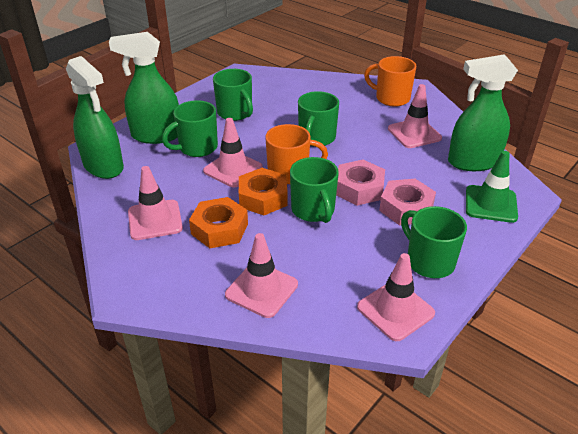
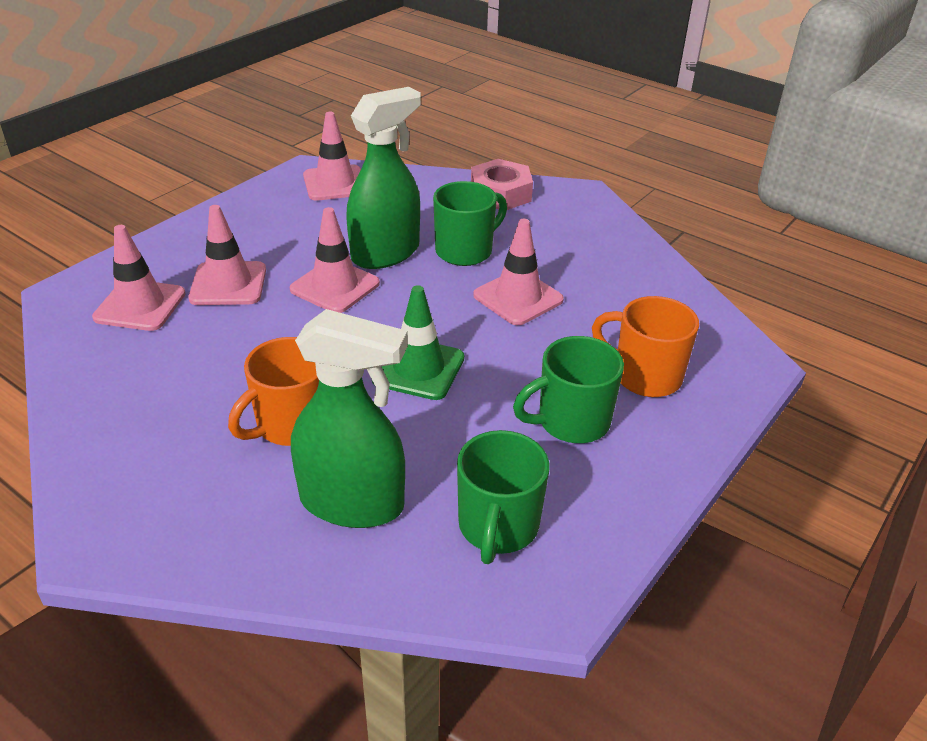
green mug: 5 -> 3
green spray bottle: 3 -> 2
orange nut: 2 -> 0
pink nut: 2 -> 1

